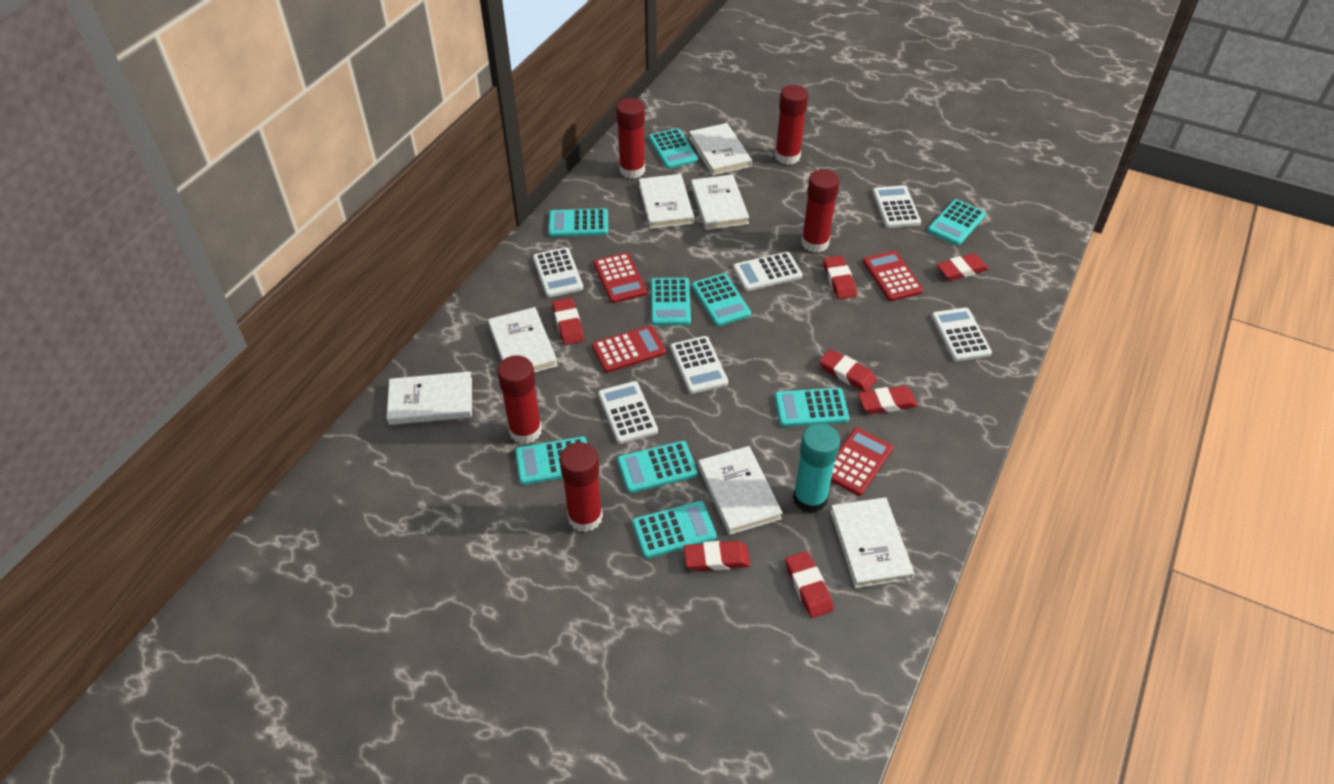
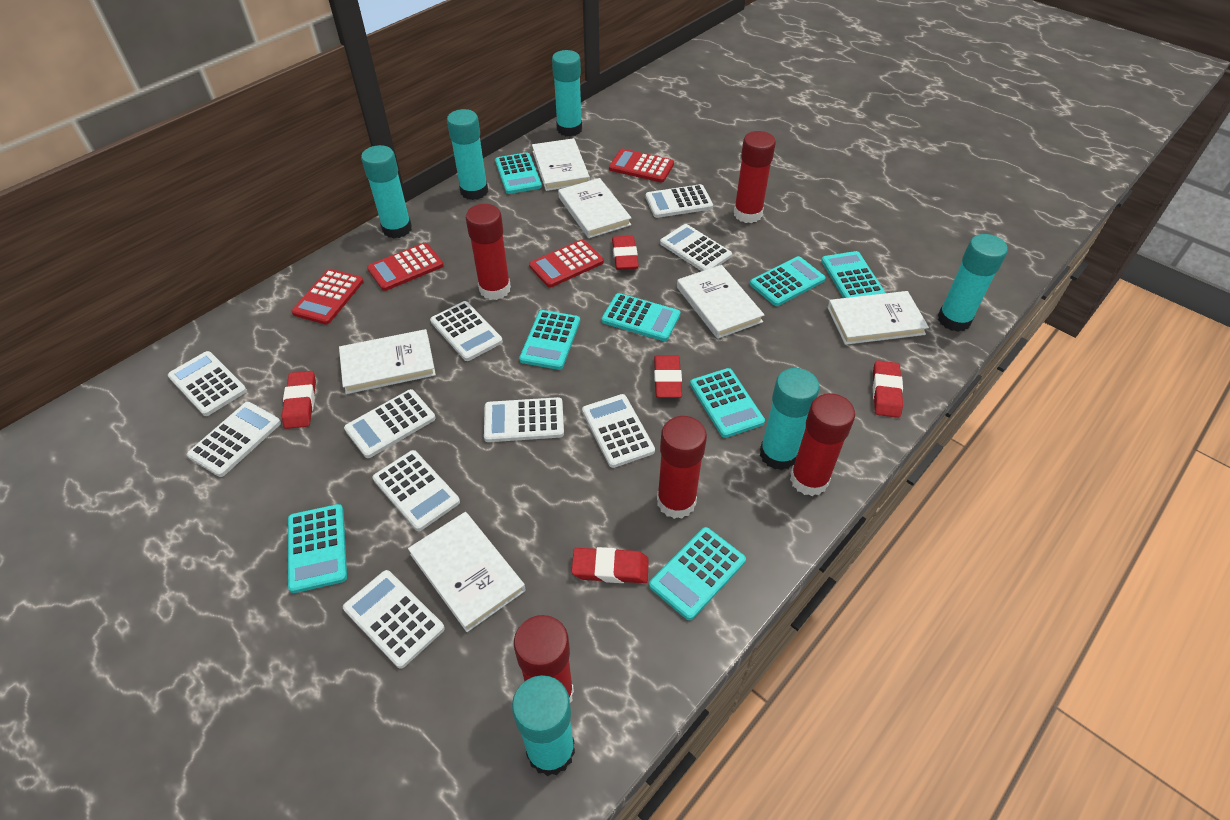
red eraser: 7 -> 5
turquoise calculator: 9 -> 8
turquoise glue stick: 1 -> 6
white book: 7 -> 6
white calculator: 6 -> 10

